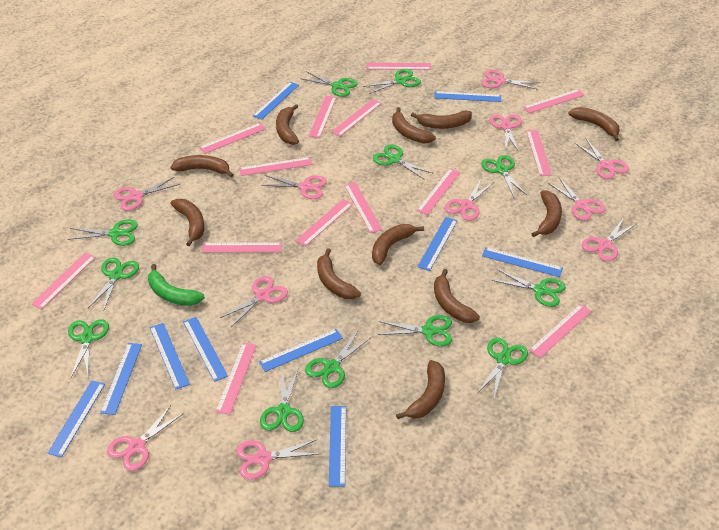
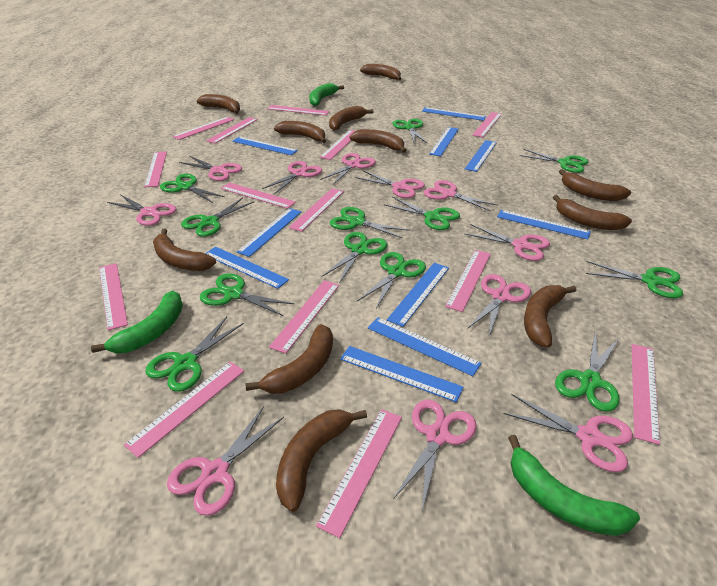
green banana: 1 -> 3

